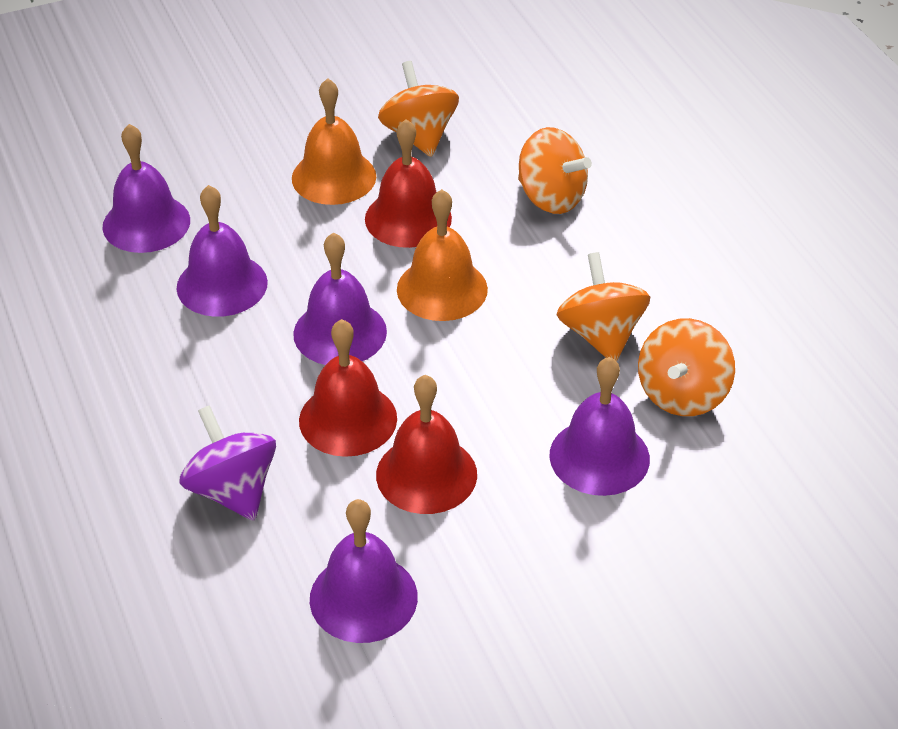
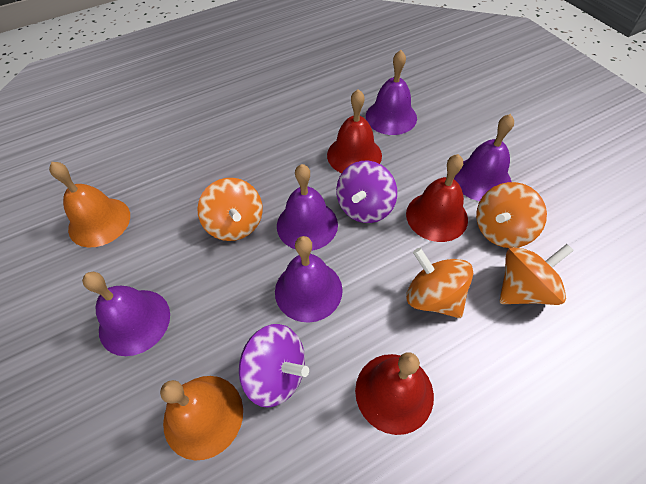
purple spinning top: 1 -> 2

